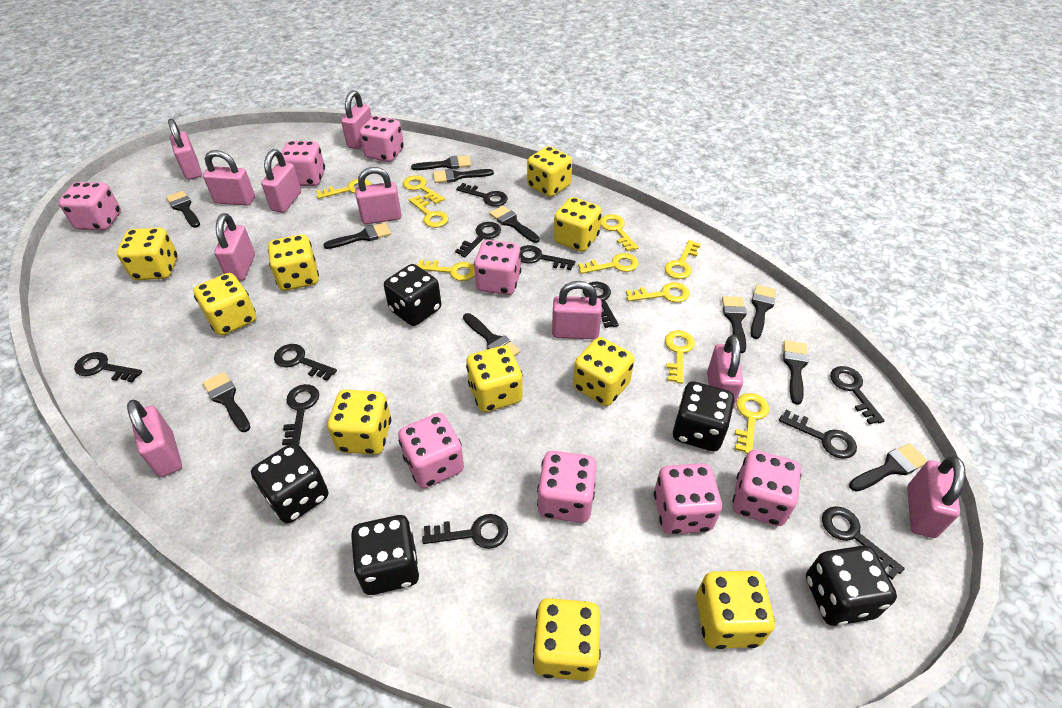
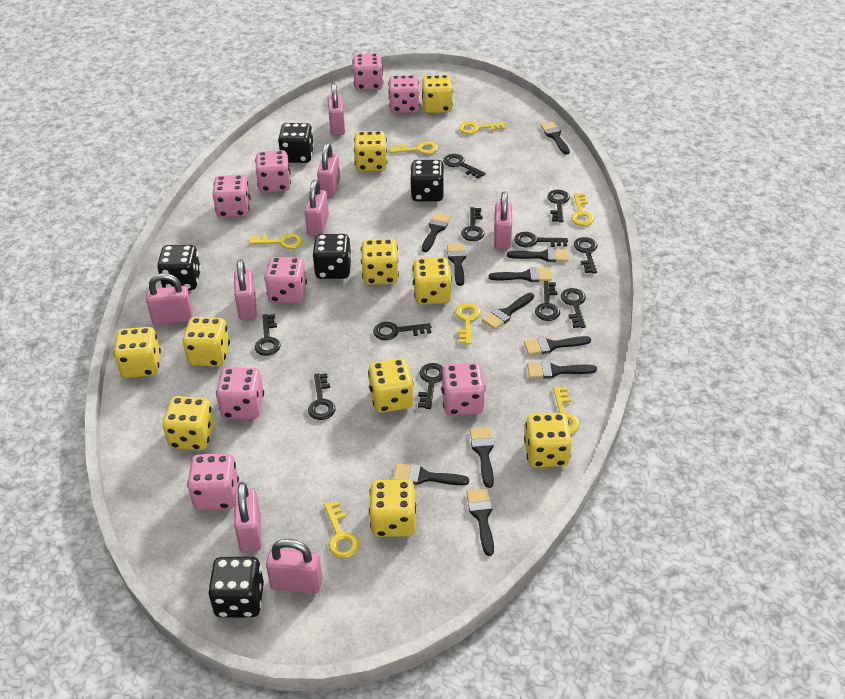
pink padlock: 10 -> 8
yellow key: 10 -> 7

